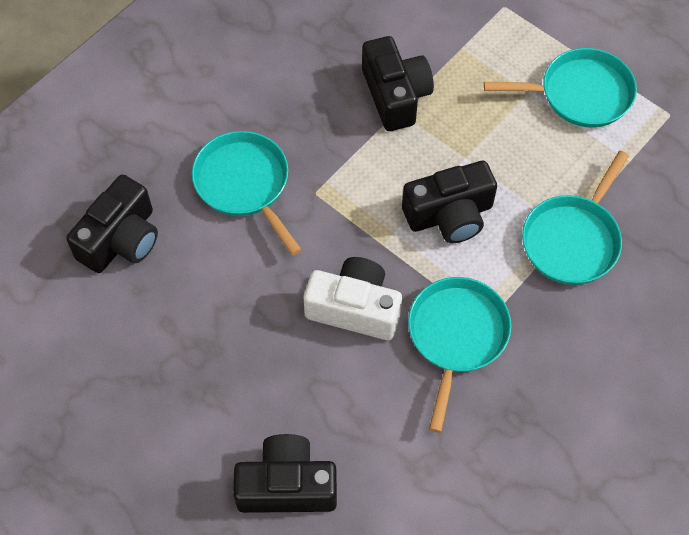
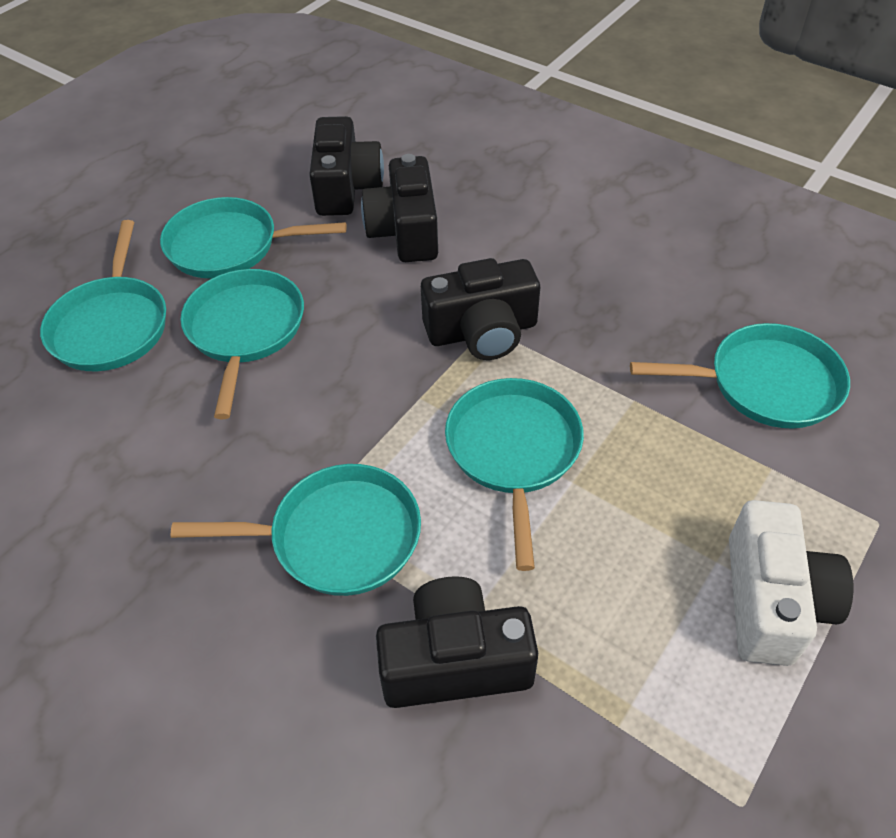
turquoise pan: 4 -> 6

